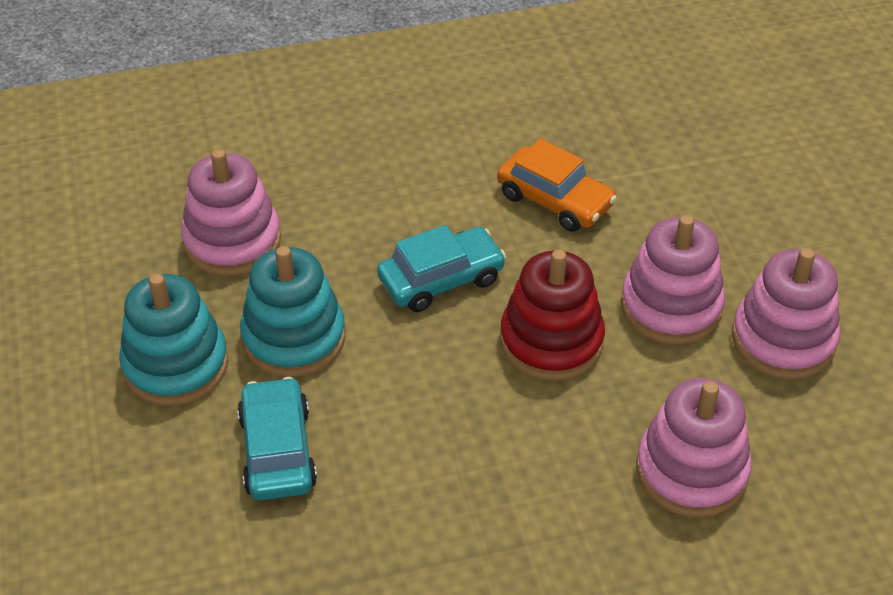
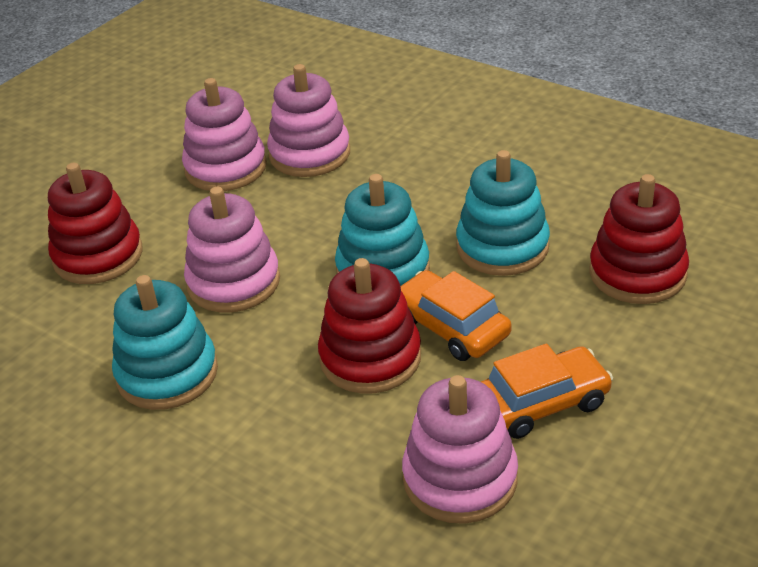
orange car: 1 -> 2
red stacking toy: 1 -> 3
turquoise car: 2 -> 0
turquoise stacking toy: 2 -> 3

